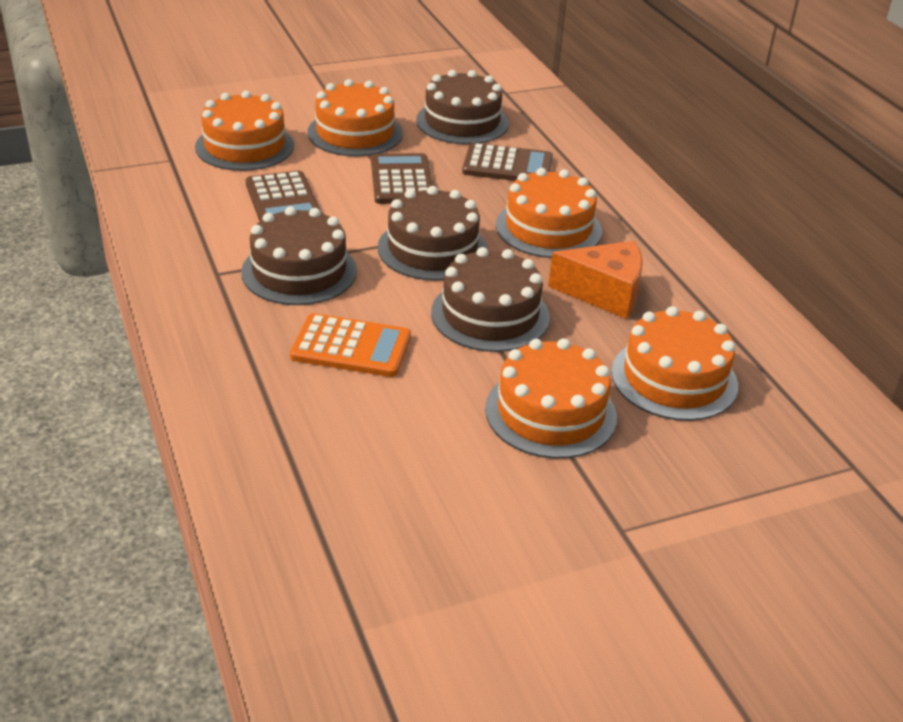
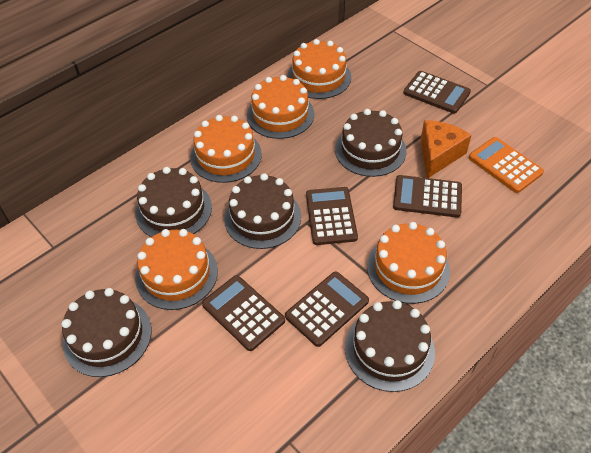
brown cake: 4 -> 5
brown calculator: 3 -> 5

